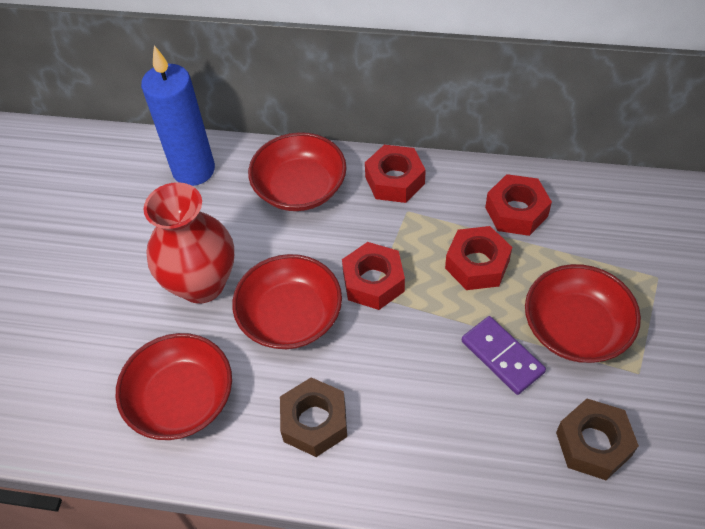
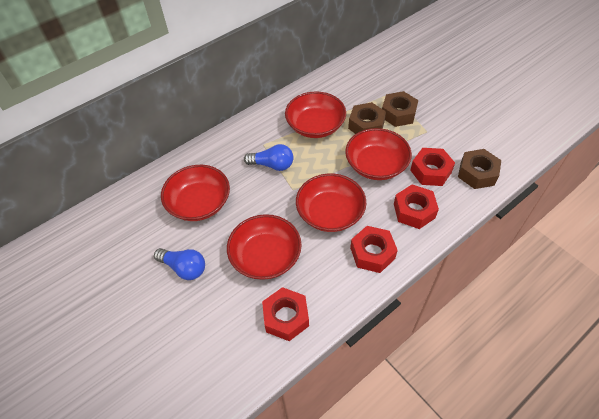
blue candle: 1 -> 0
blue light bulb: 0 -> 2
brown nut: 2 -> 3
purple domino: 1 -> 0
red bowl: 4 -> 5
red vase: 1 -> 0

